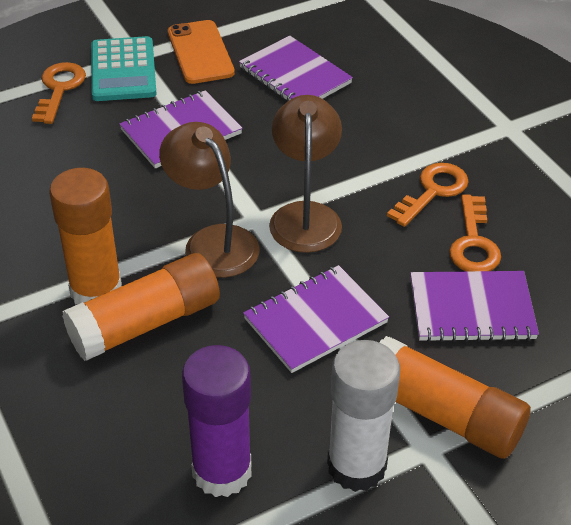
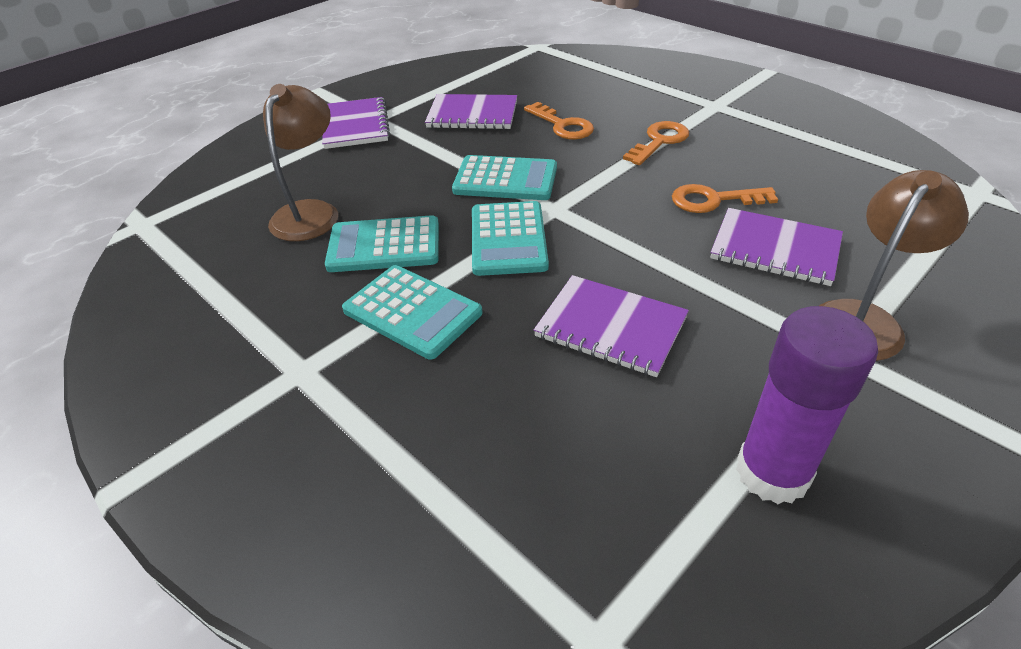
orange glue stick: 3 -> 0
orange phone: 1 -> 0
turquoise calculator: 1 -> 4
white glue stick: 1 -> 0

